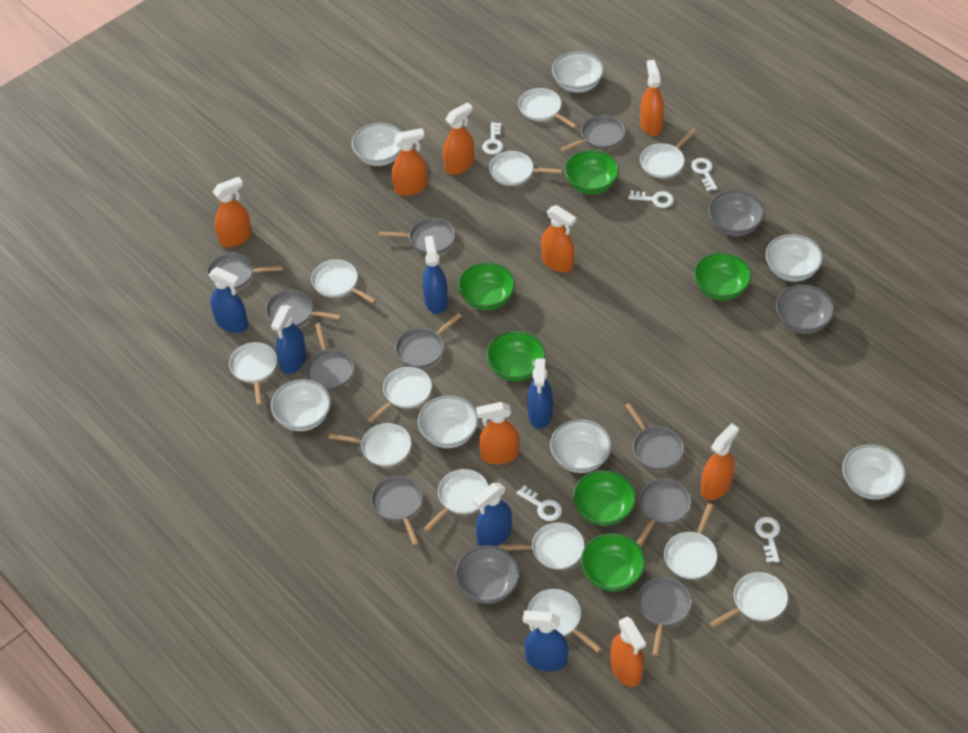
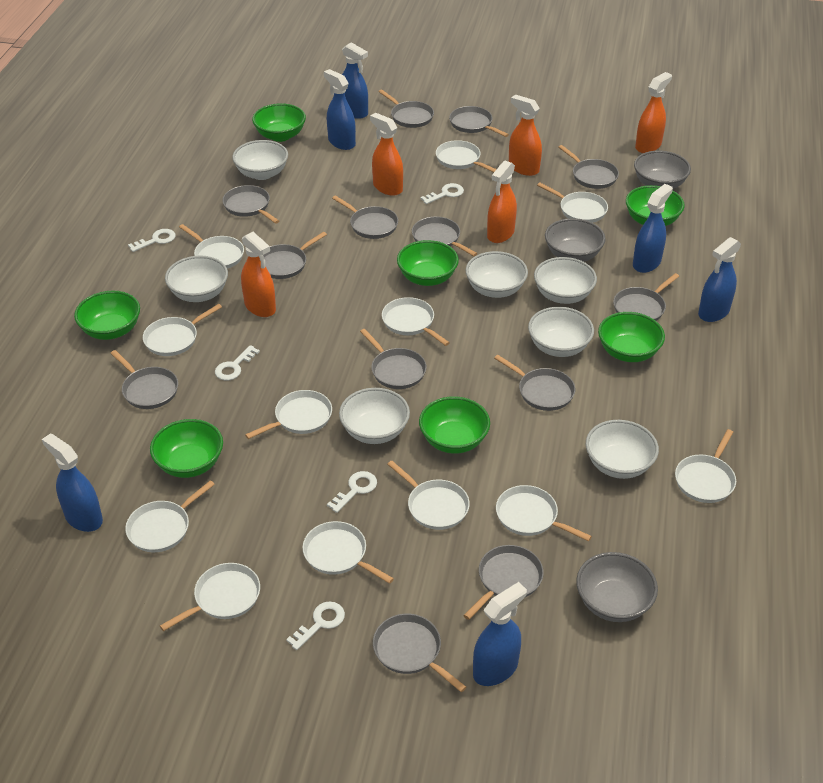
green bowl: 6 -> 7
grey pan: 10 -> 13
orange spray bottle: 8 -> 5

